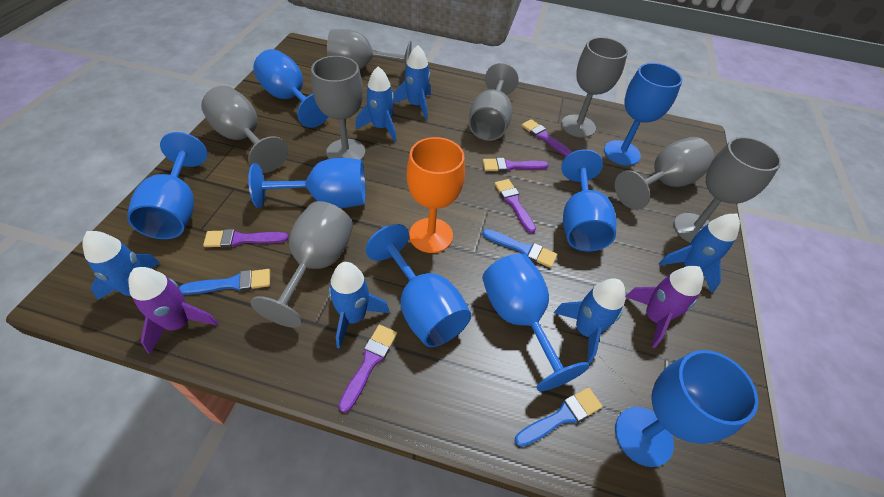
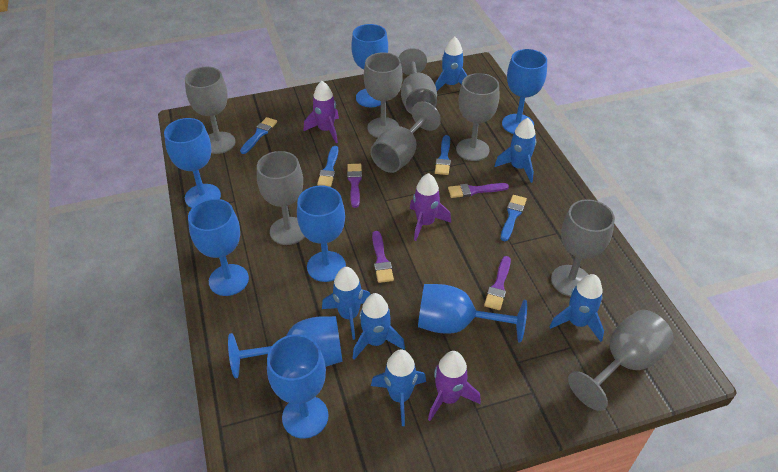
blue brush: 3 -> 4
orange goblet: 1 -> 0
purple brush: 5 -> 4
purple rocket: 2 -> 3

